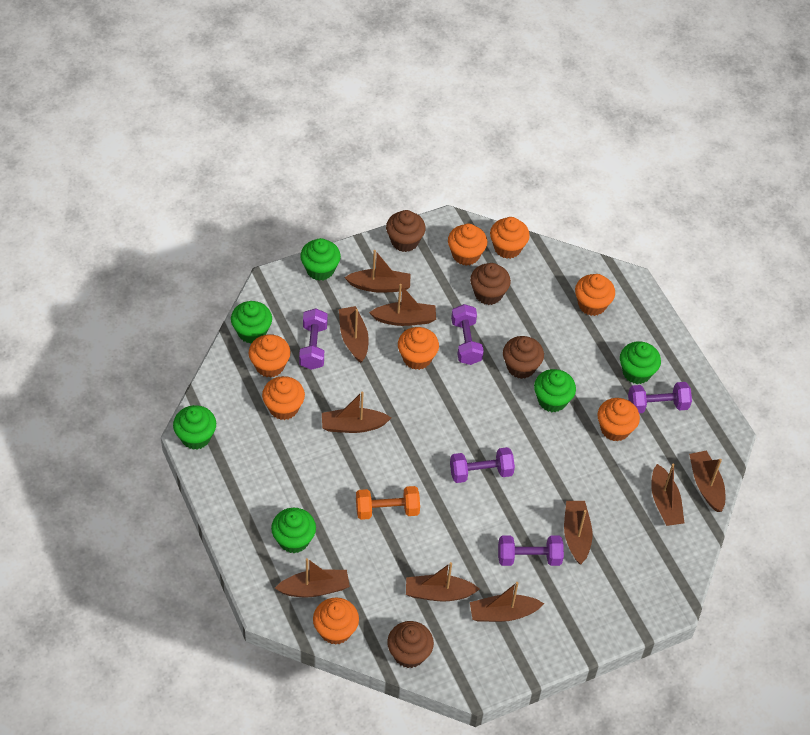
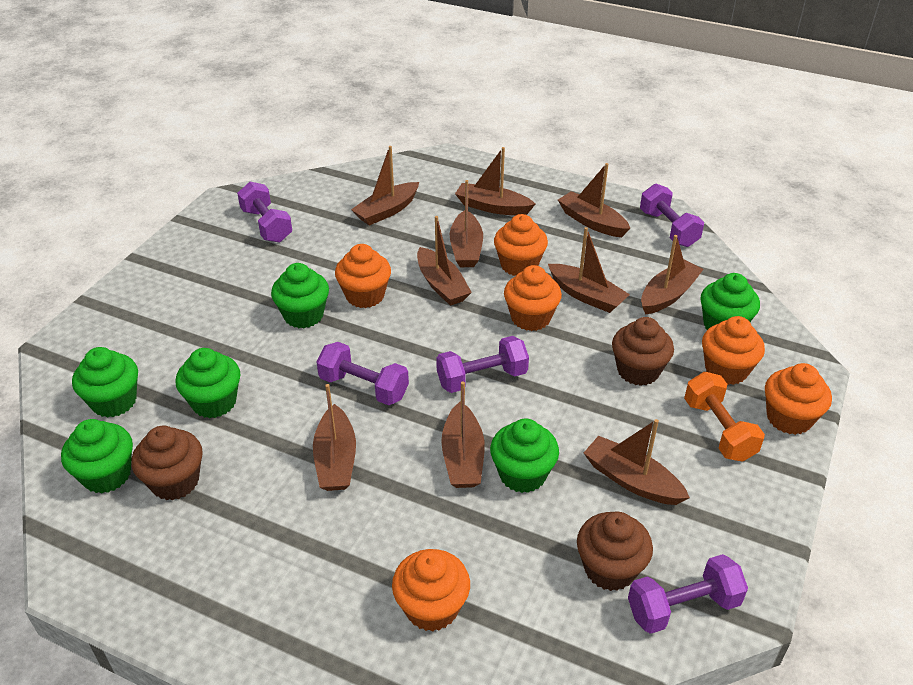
brown cupcake: 4 -> 3
orange cupcake: 8 -> 6

